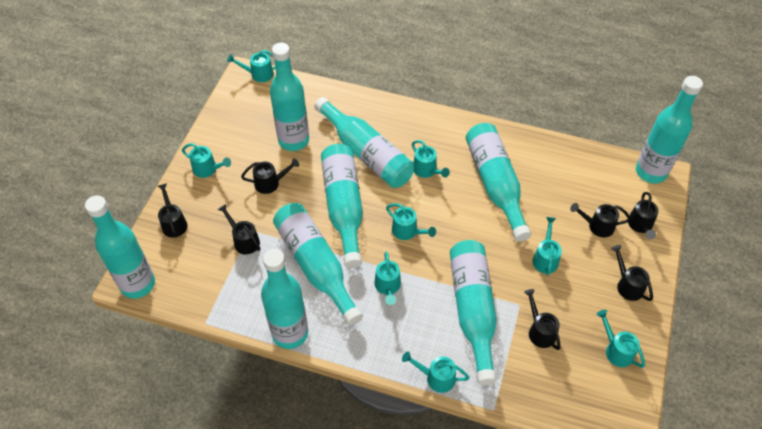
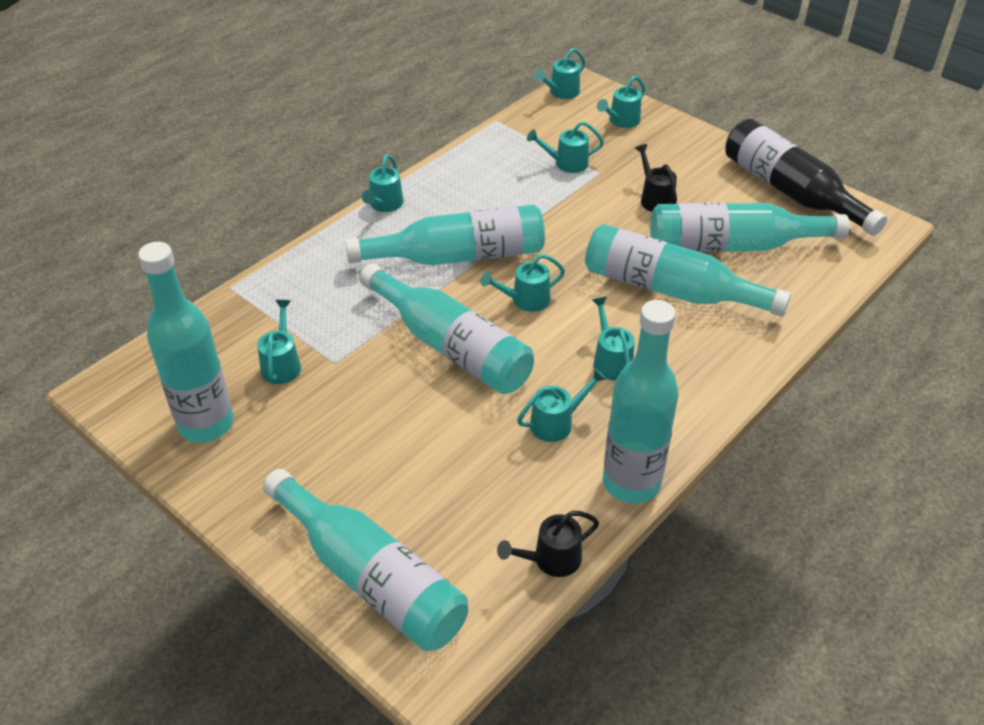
black bottle: 0 -> 1
black watering can: 7 -> 2
turquoise bottle: 9 -> 7

